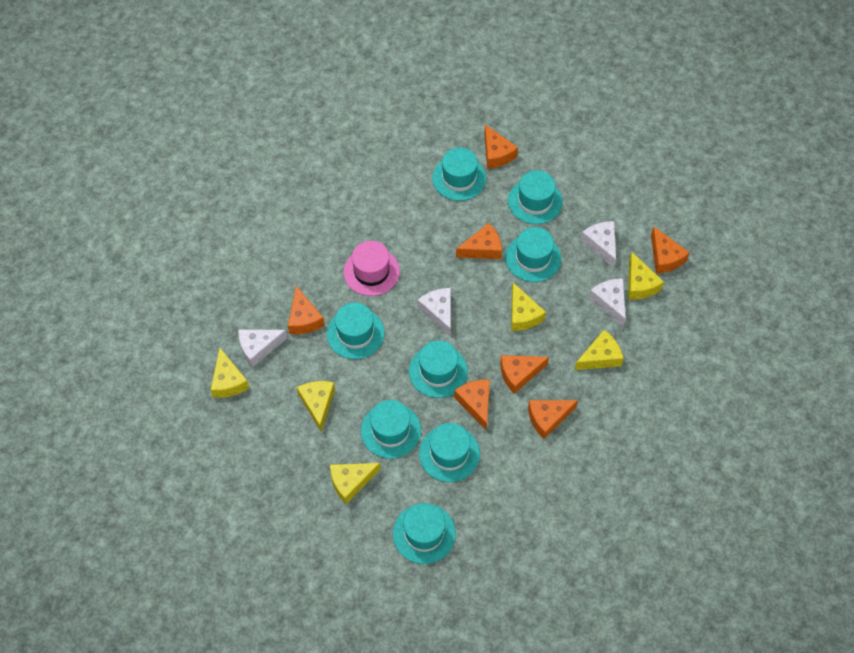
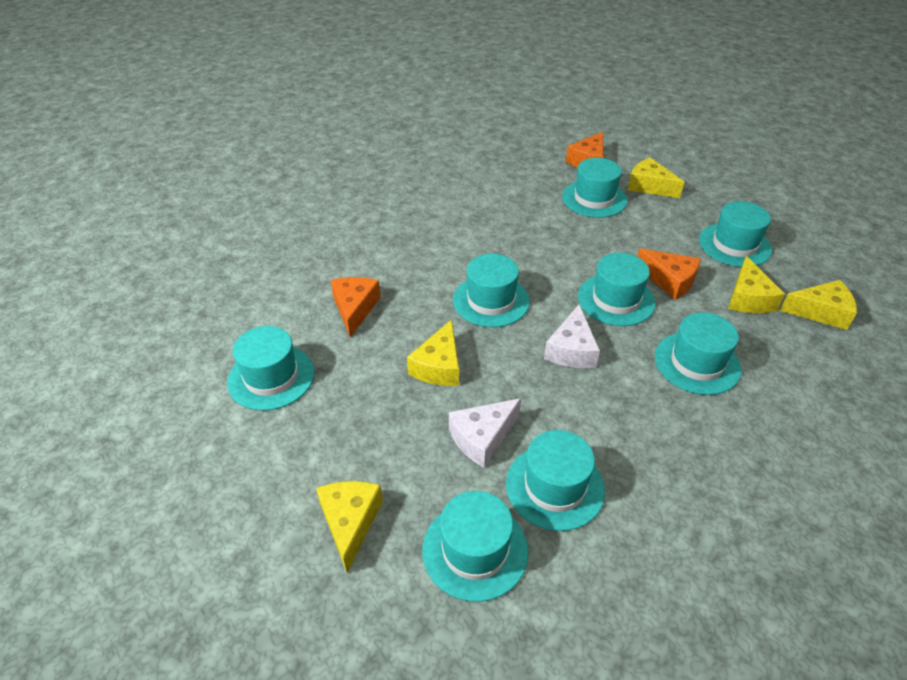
orange cheese: 7 -> 3
pink hat: 1 -> 0
white cheese: 4 -> 2
yellow cheese: 6 -> 5

